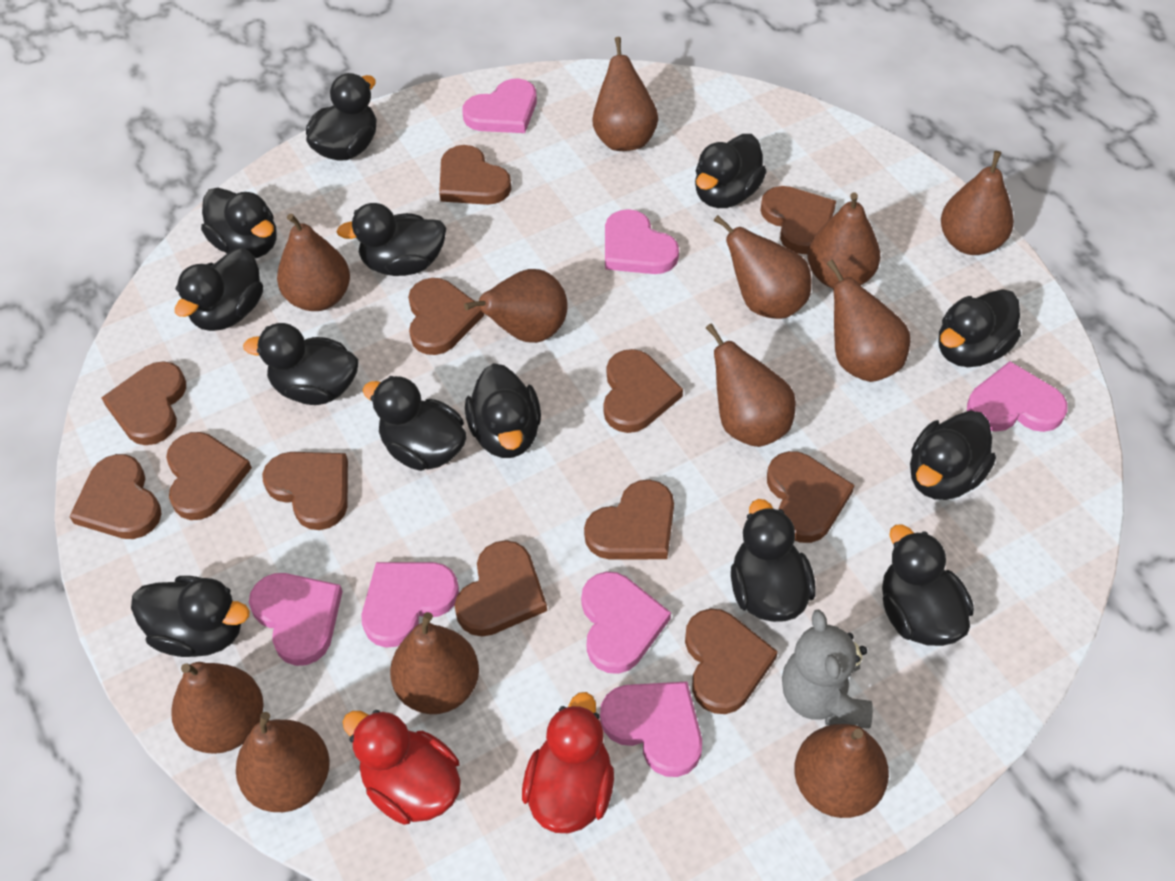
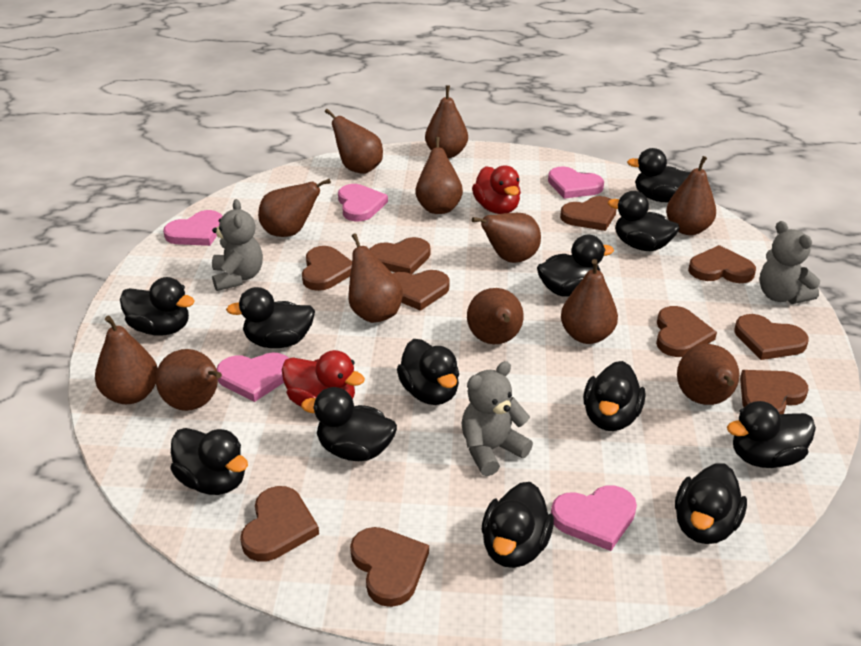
black duck: 13 -> 12
brown heart: 12 -> 10
grey teddy bear: 1 -> 3
pink heart: 7 -> 5

